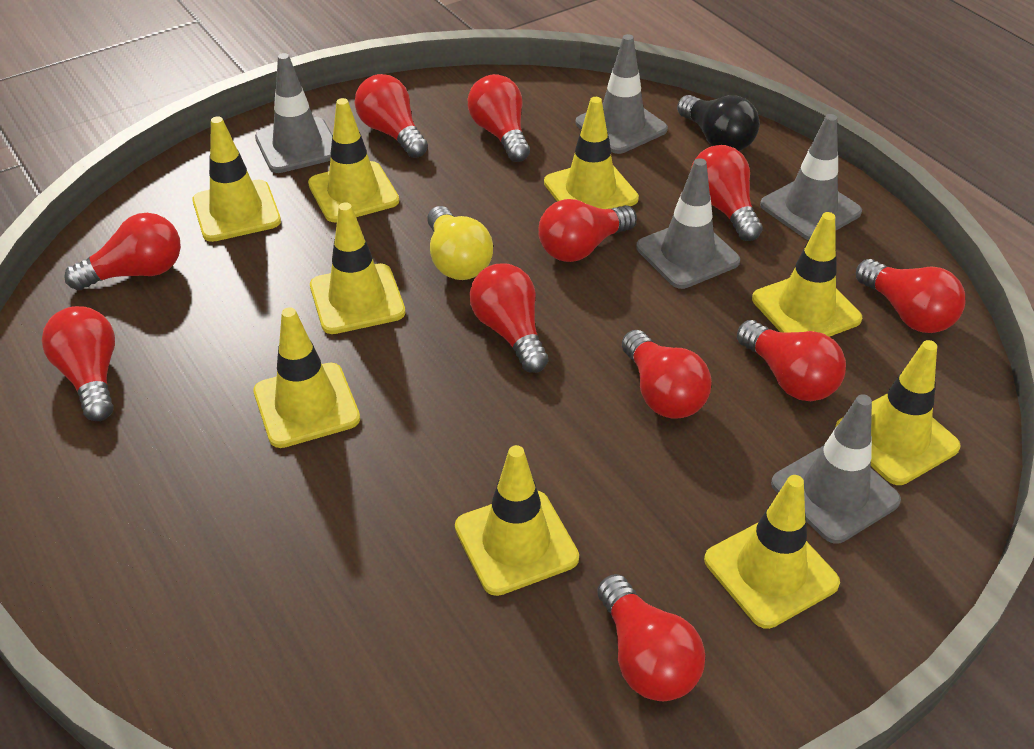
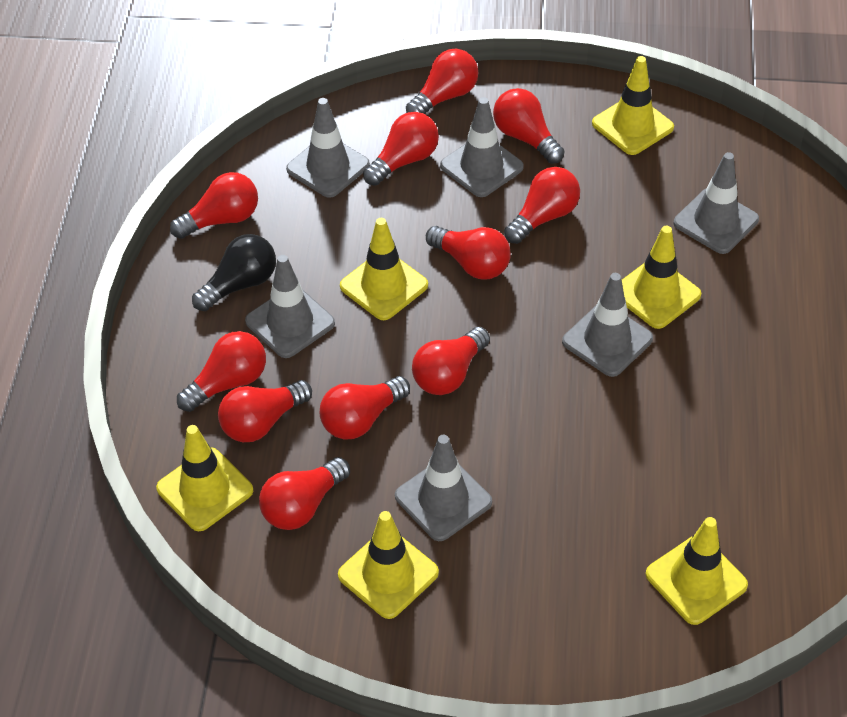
grey traffic cone: 5 -> 6
yellow light bulb: 1 -> 0
yellow traffic cone: 9 -> 6

